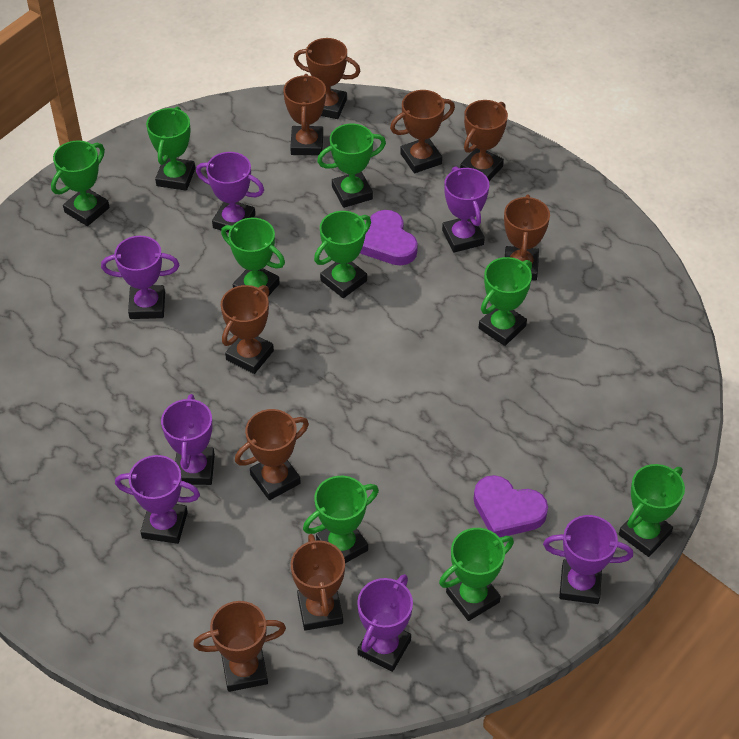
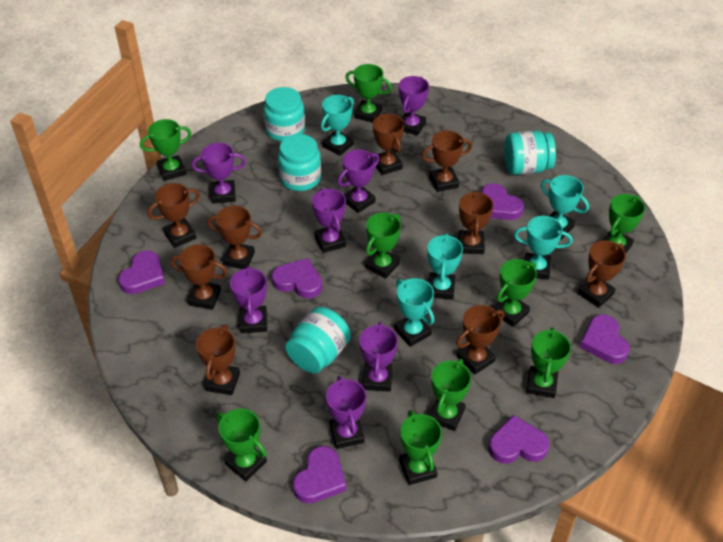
purple heart: 2 -> 6
turquoise jar: 0 -> 4
turquoise trophy: 0 -> 5

